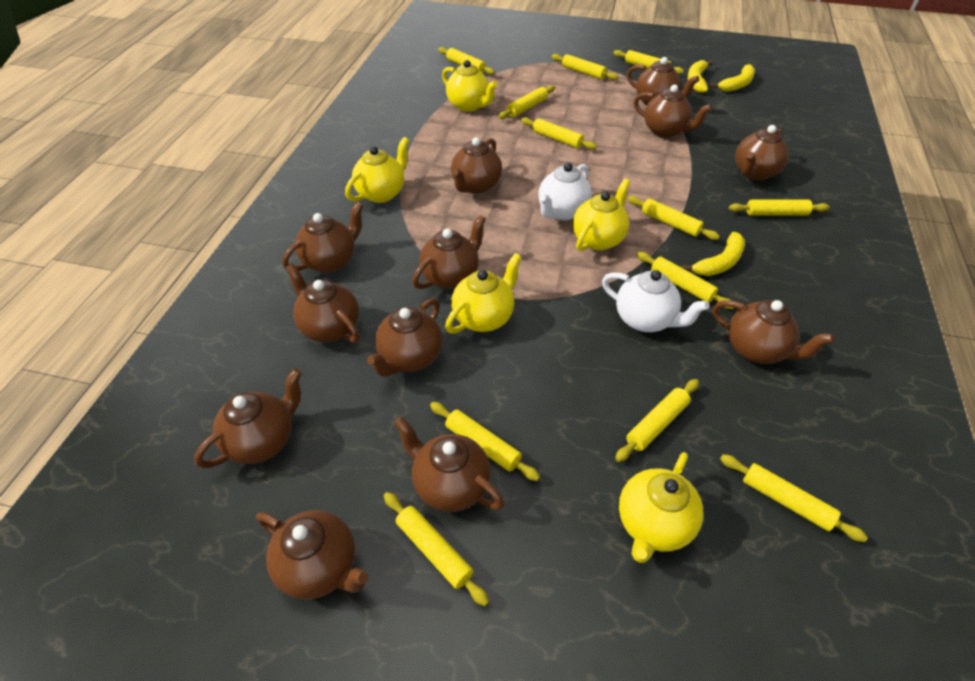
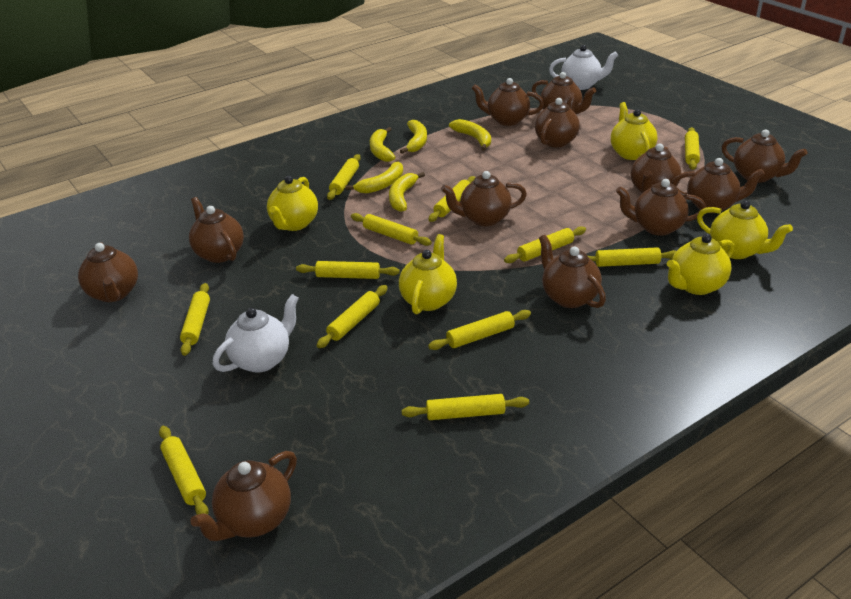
yellow banana: 3 -> 5

